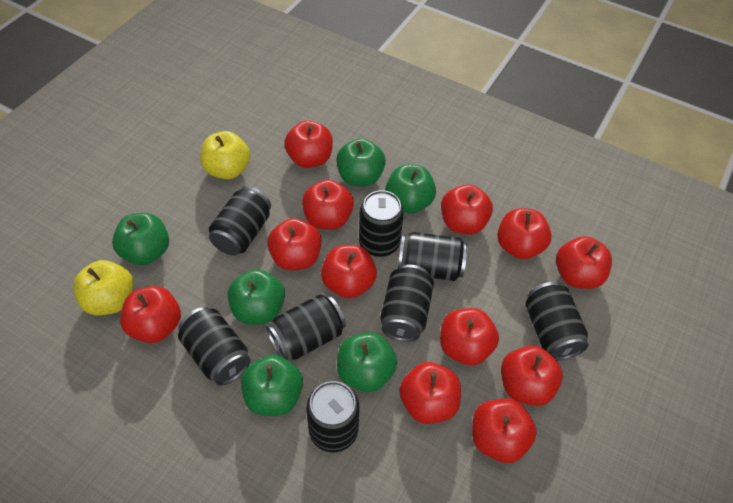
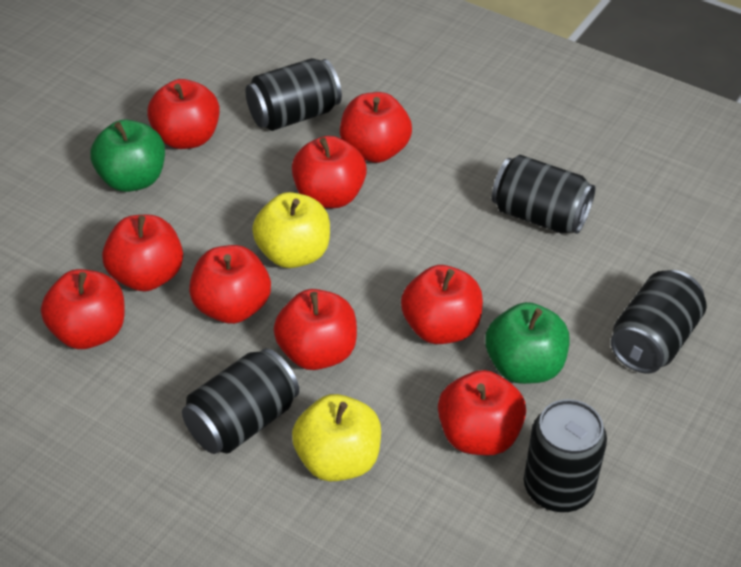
black can: 8 -> 5
green apple: 6 -> 2
red apple: 12 -> 9

